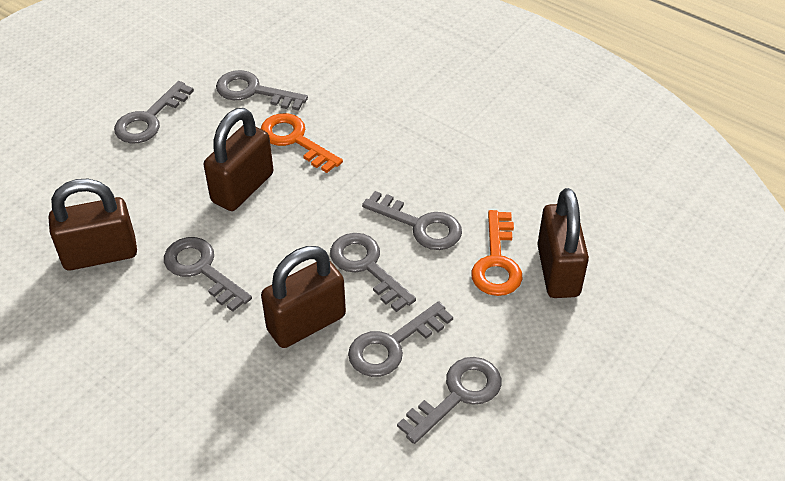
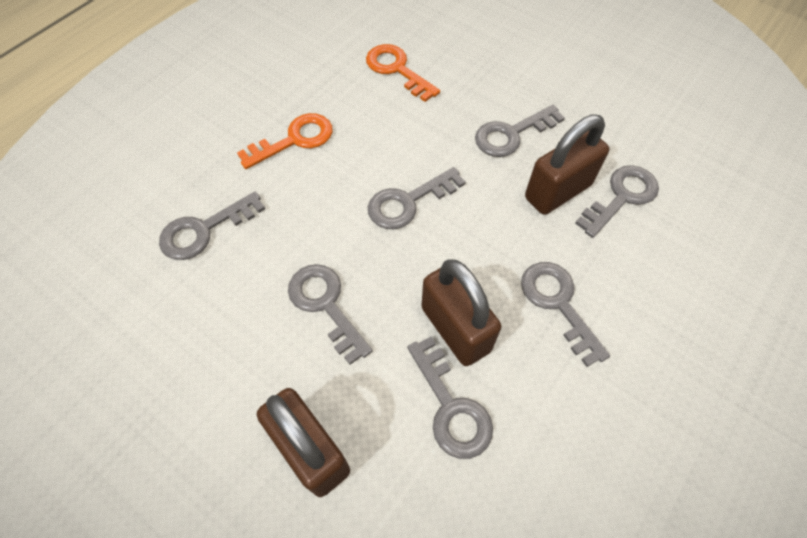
brown padlock: 4 -> 3

